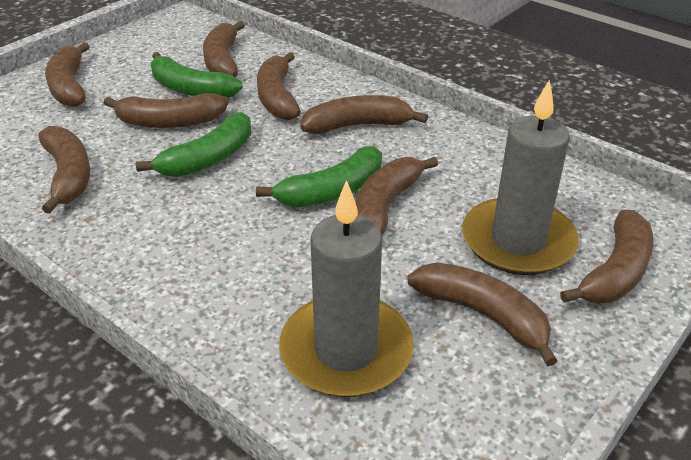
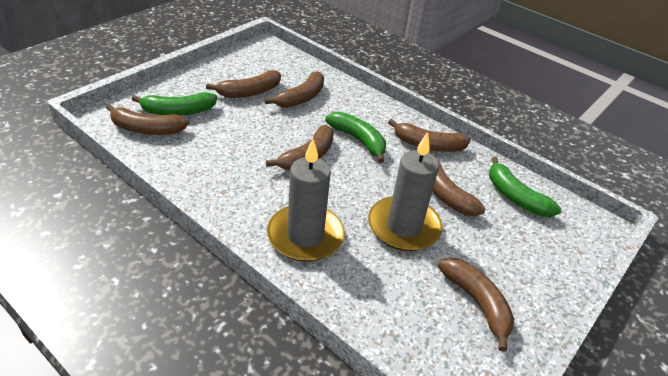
brown banana: 9 -> 7

